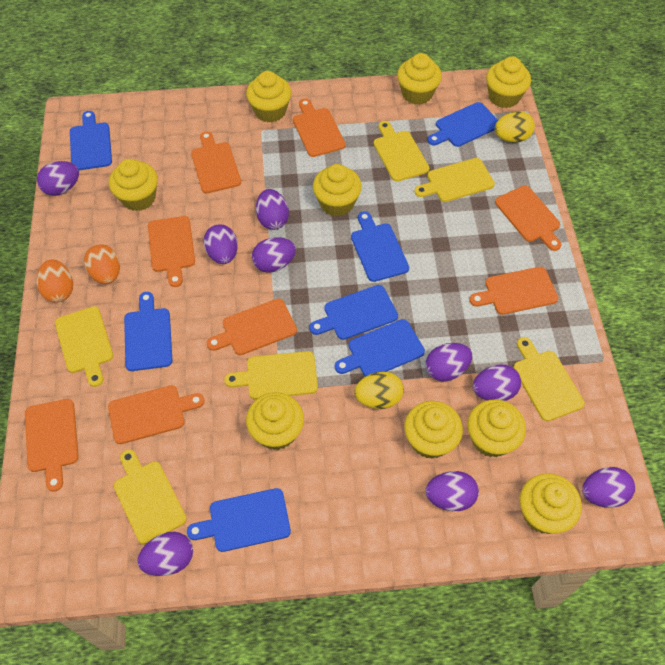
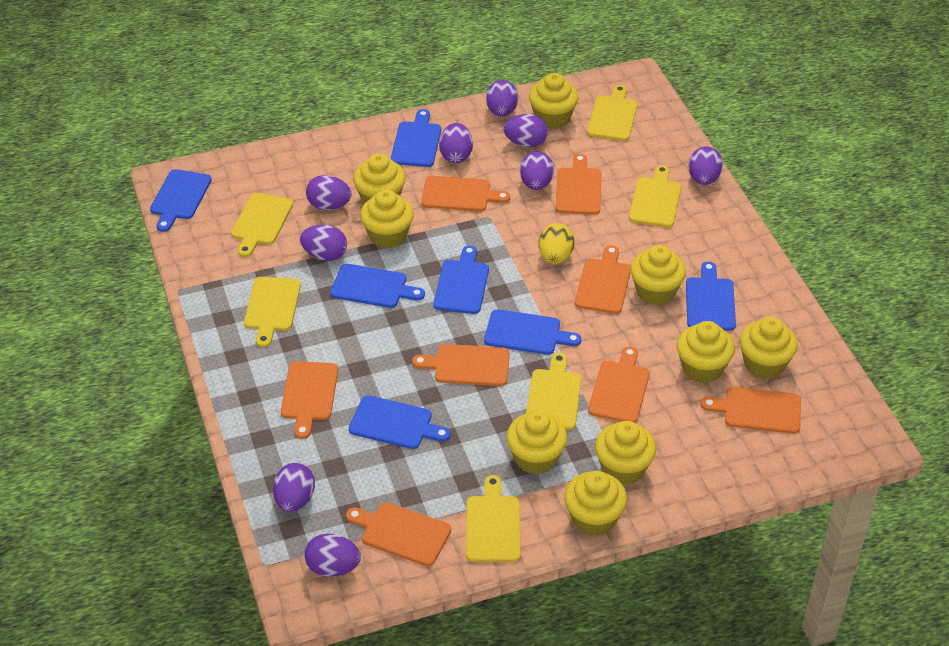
orange egg: 2 -> 0
yellow egg: 2 -> 1

